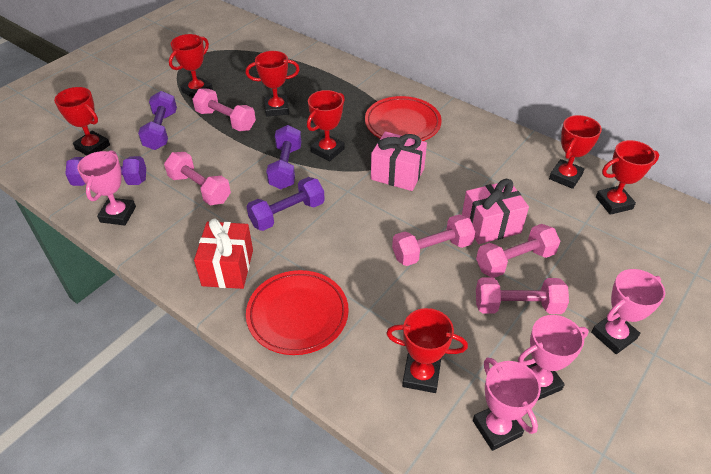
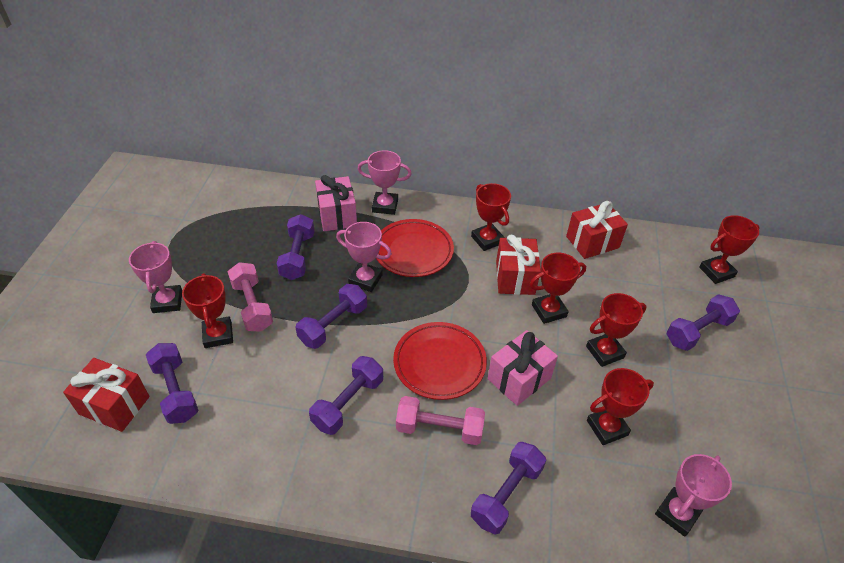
pink dumbbell: 5 -> 2
purple dumbbell: 4 -> 6
red gift: 1 -> 3
red trophy: 7 -> 6

